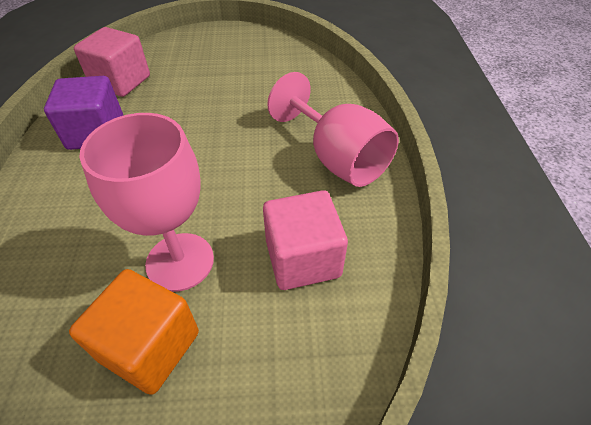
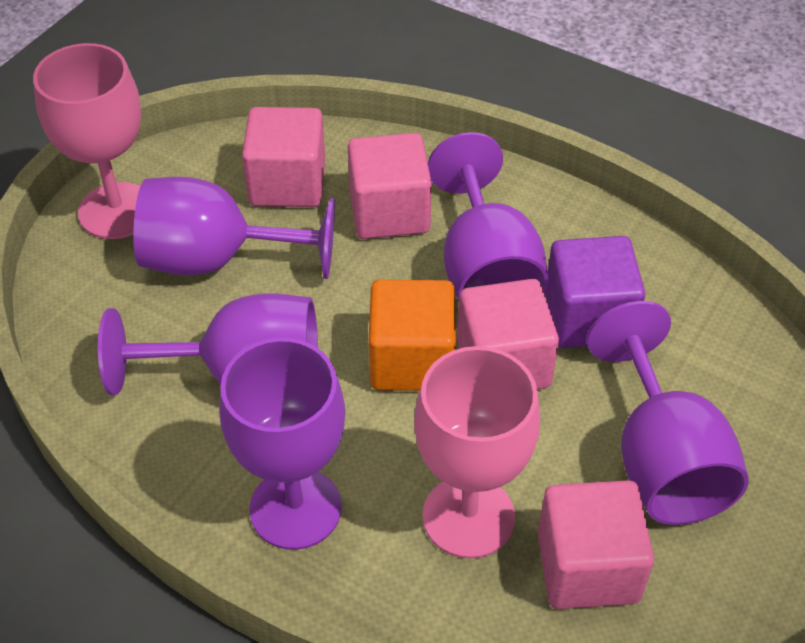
pink cube: 2 -> 4
purple goblet: 0 -> 5

